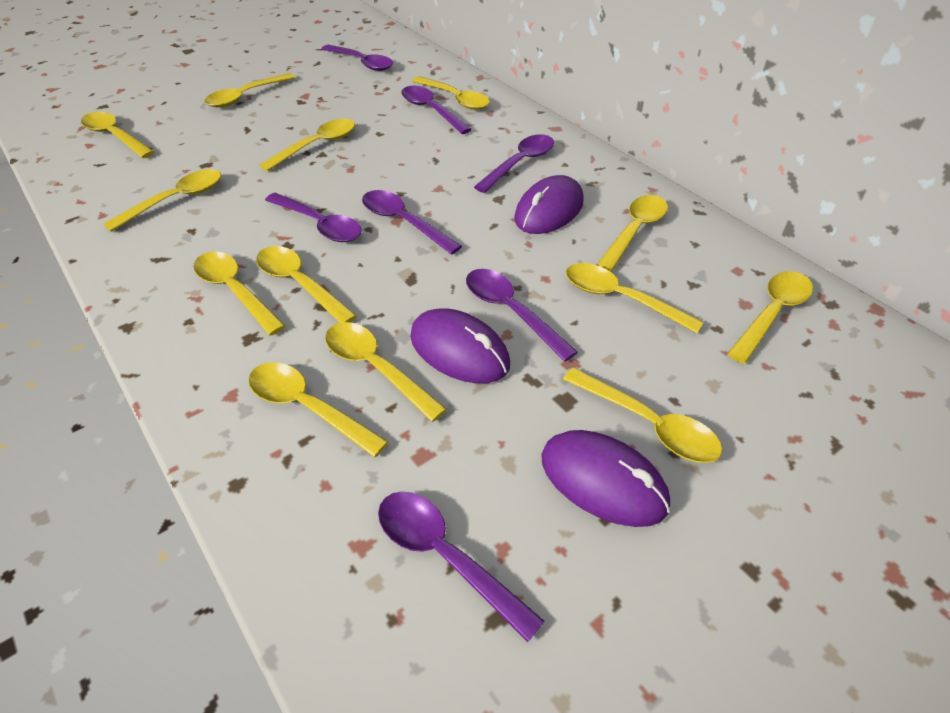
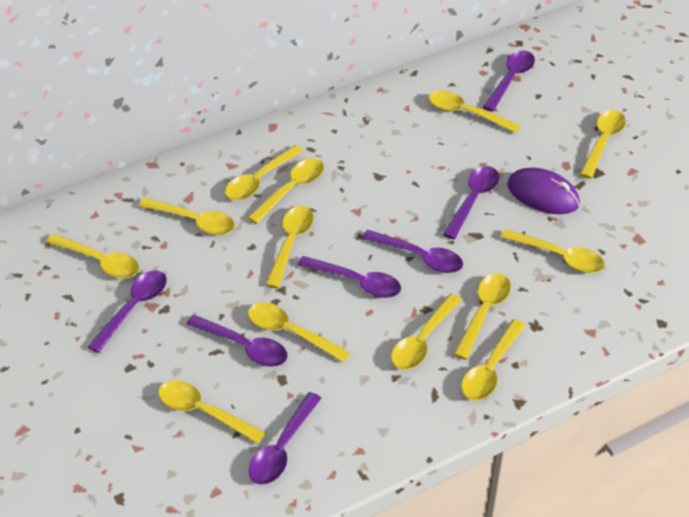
purple mouse: 3 -> 1

